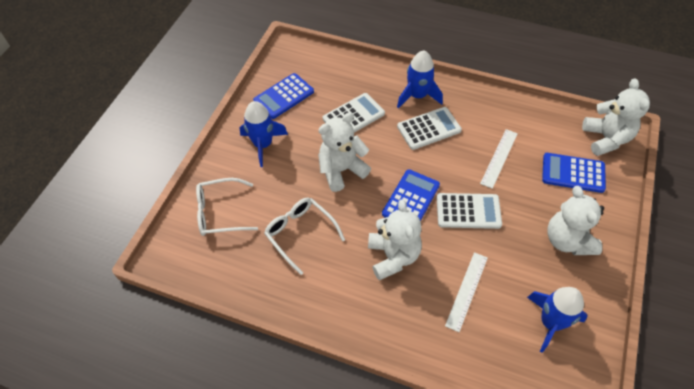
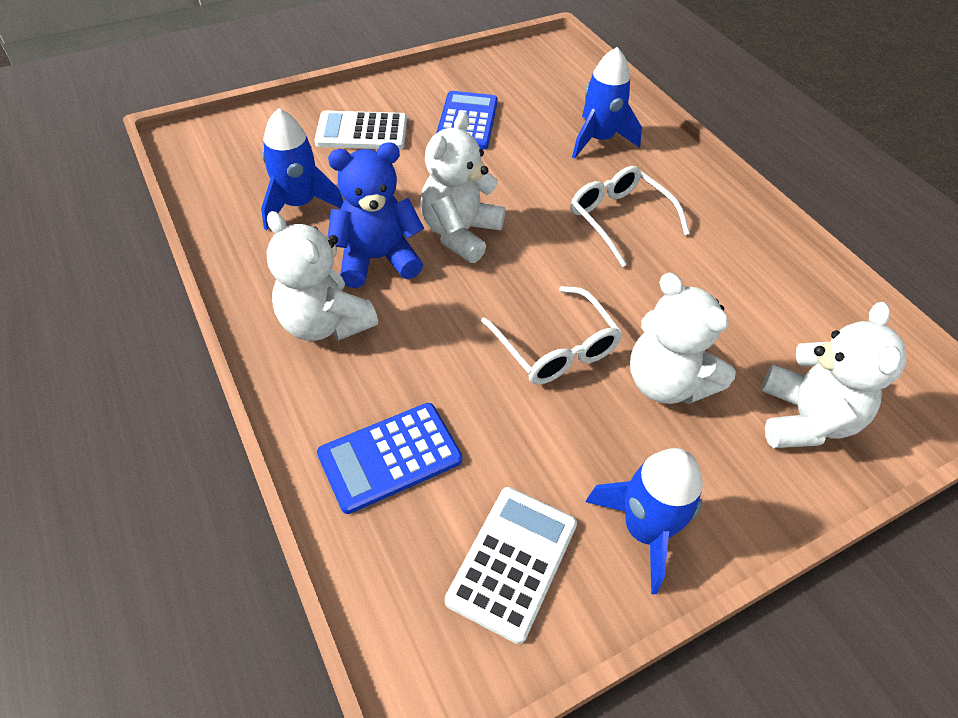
blue calculator: 3 -> 2
blue teddy bear: 0 -> 1
white calculator: 3 -> 2
white ruler: 2 -> 0

